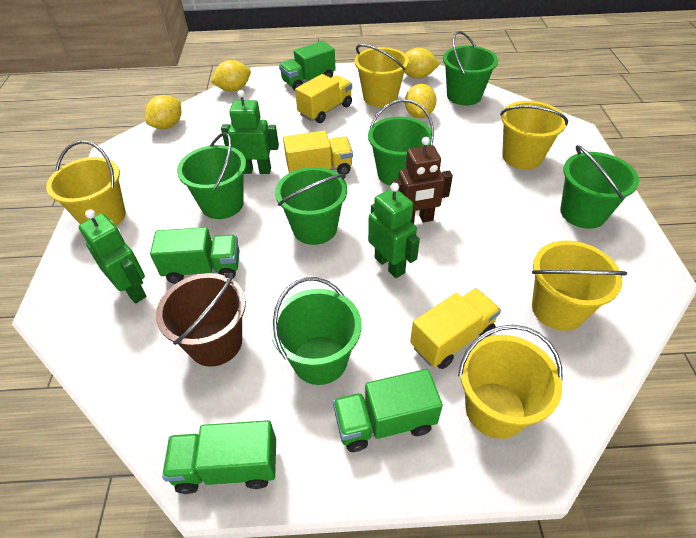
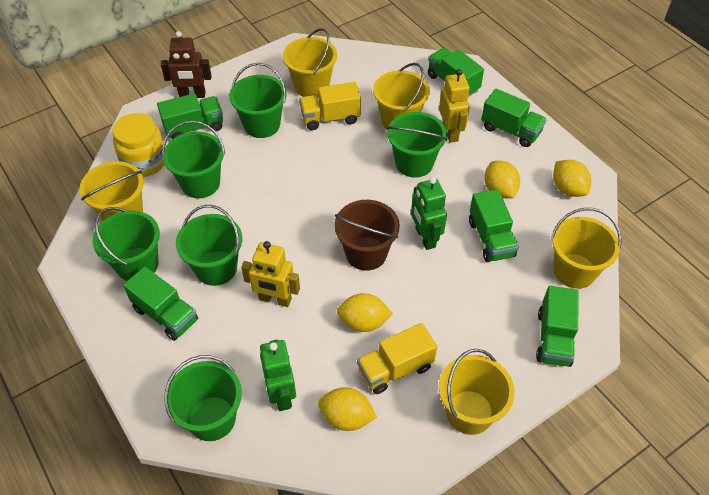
green robot: 3 -> 2
green truck: 4 -> 6
yellow jar: 0 -> 1
yellow robot: 0 -> 2
yellow truck: 3 -> 2

